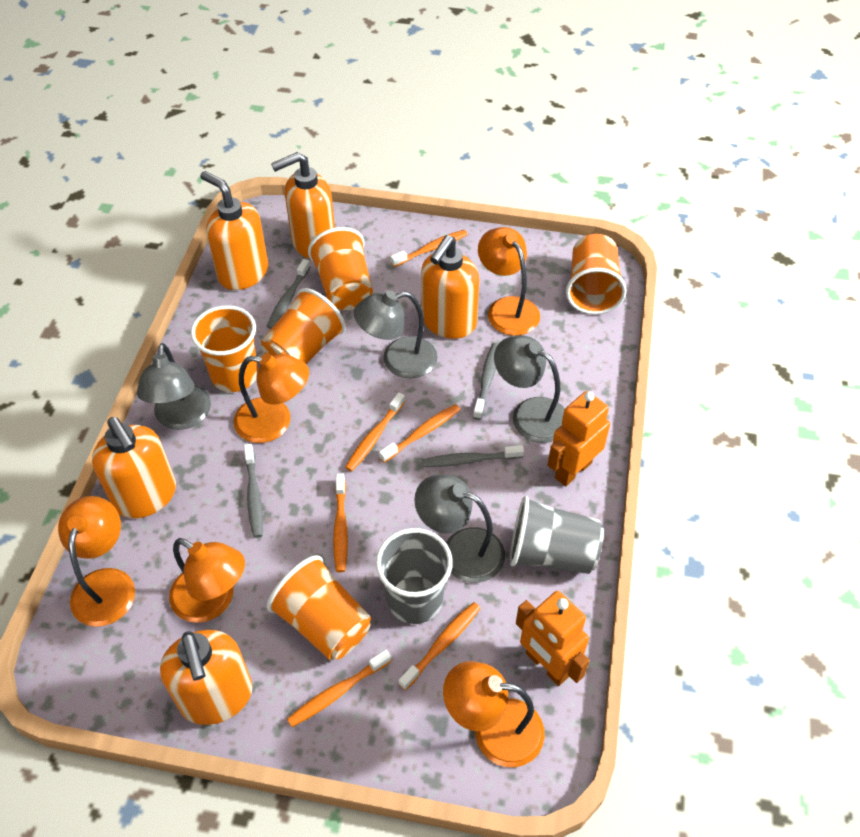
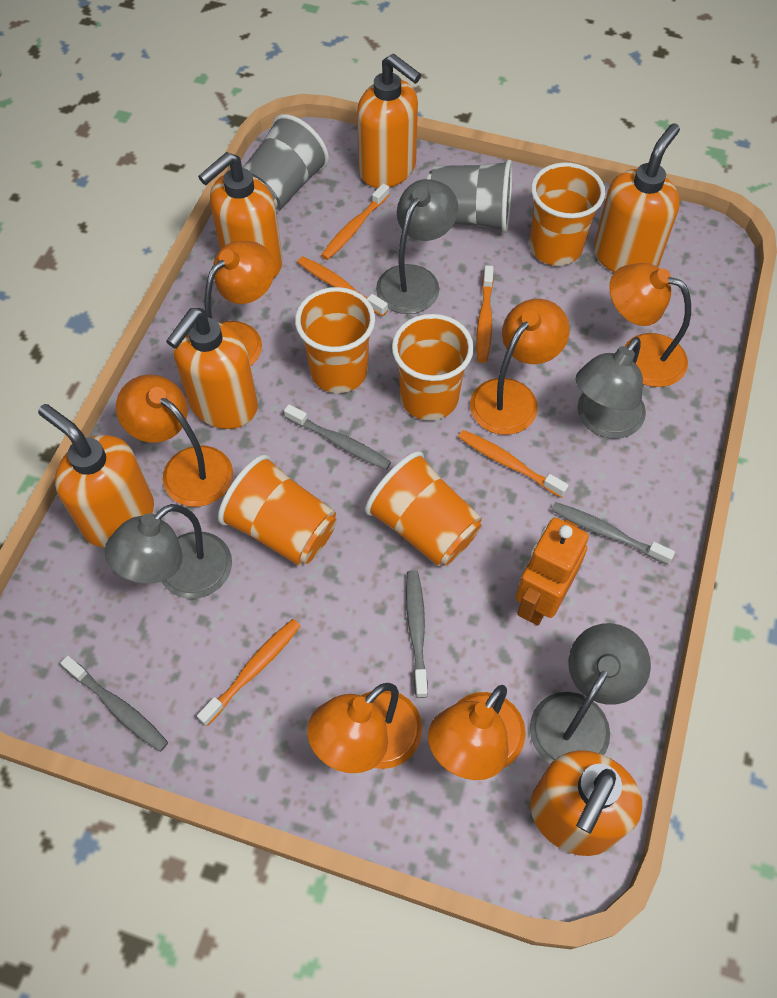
orange lamp: 5 -> 6
orange robot: 2 -> 1
orange soap dispenser: 5 -> 6
orange toothbrush: 6 -> 5

